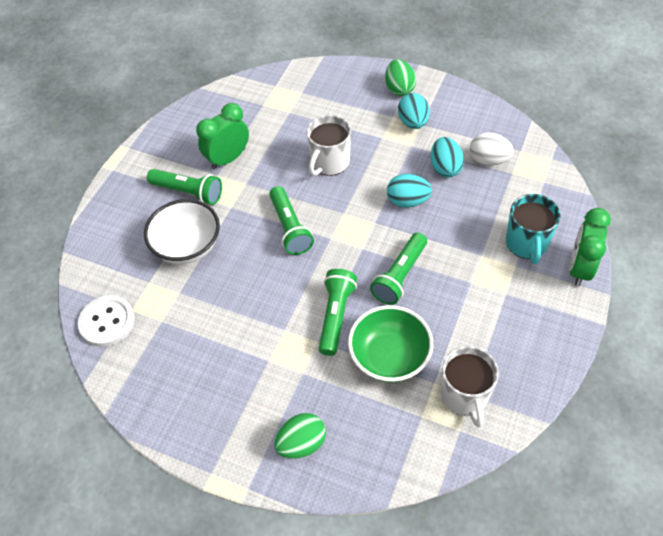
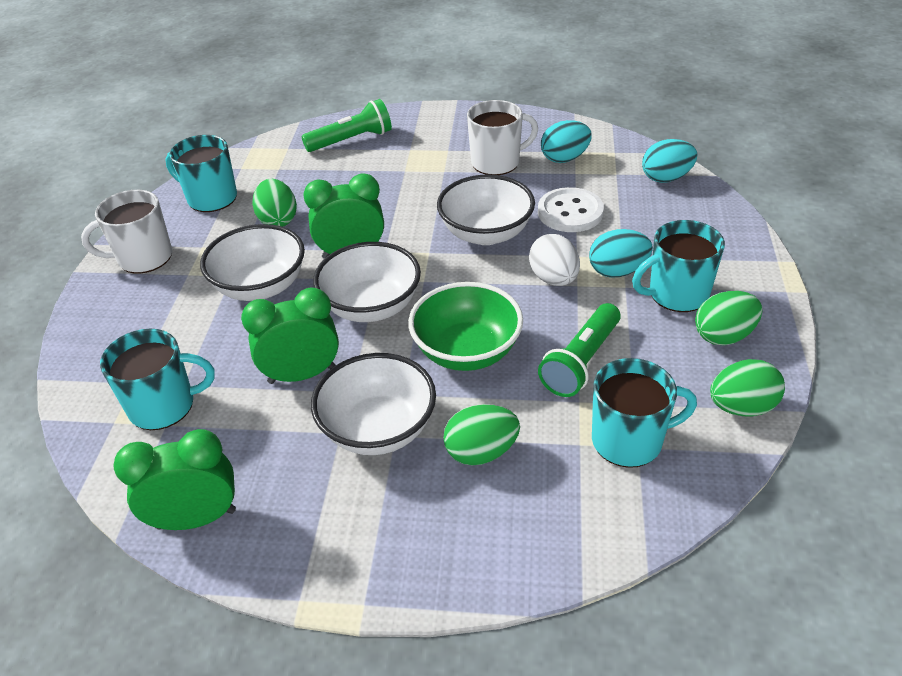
green clock: 2 -> 3
green egg: 2 -> 4
green flashlight: 4 -> 2
turquoise mug: 1 -> 4
white bowl: 1 -> 4

